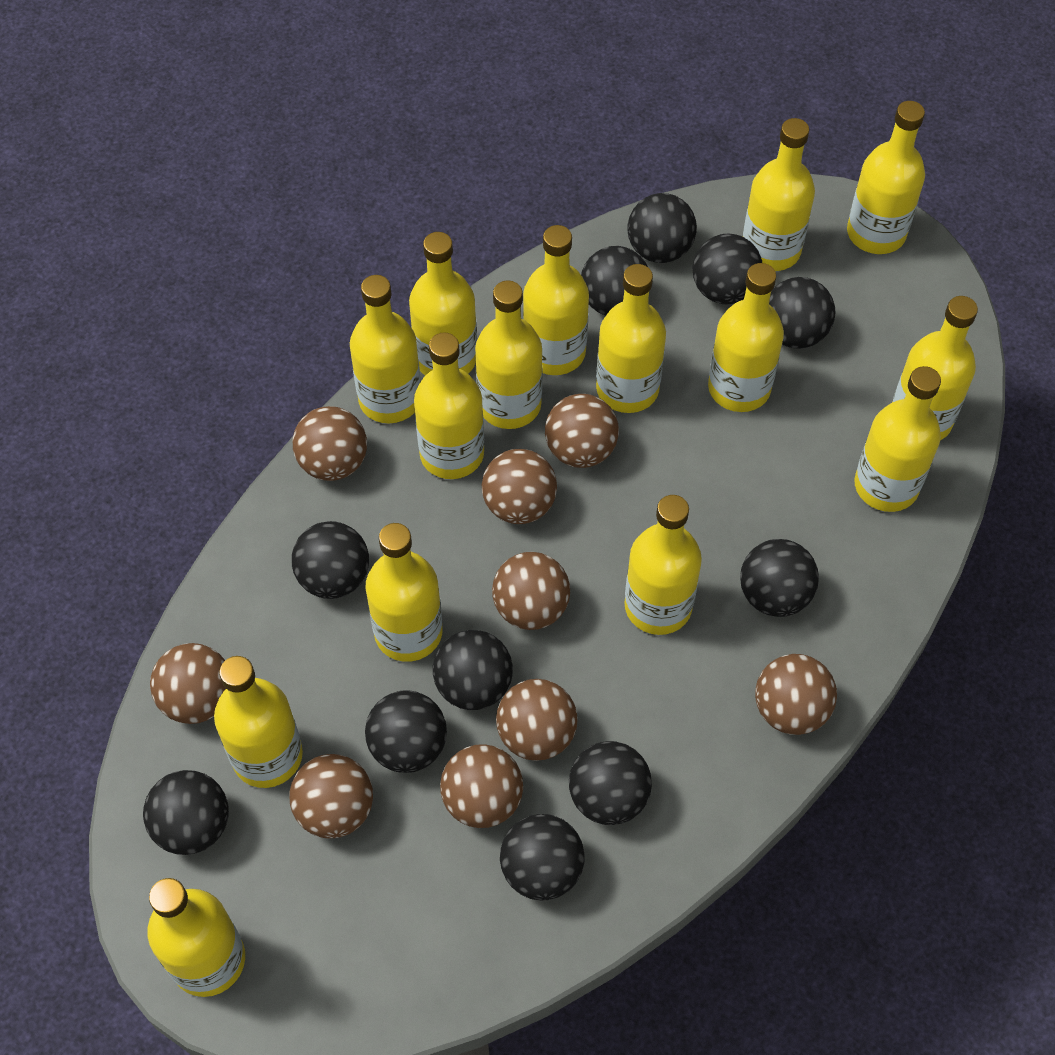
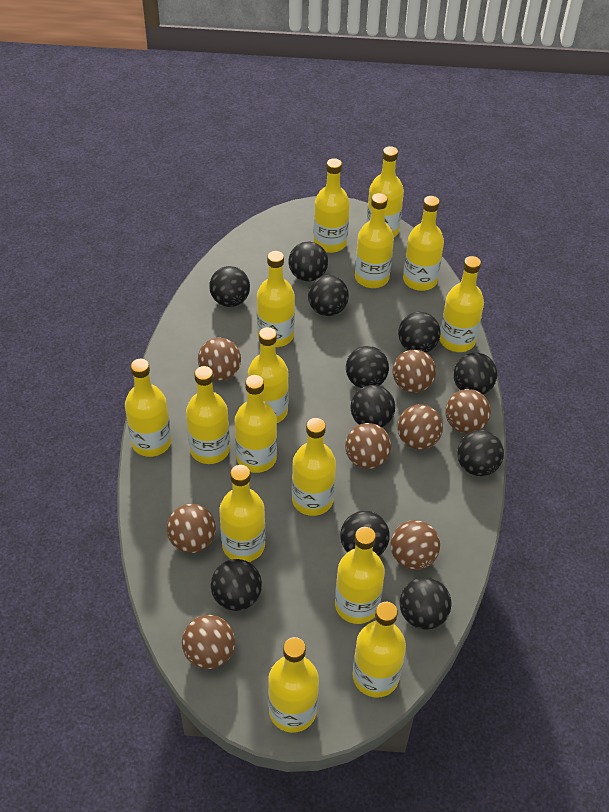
brown ball: 9 -> 8

